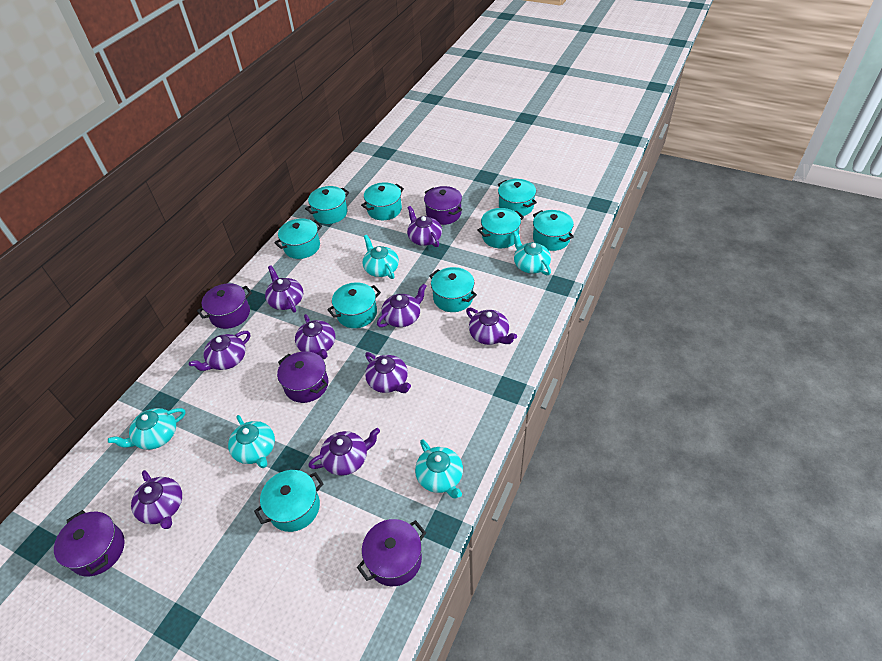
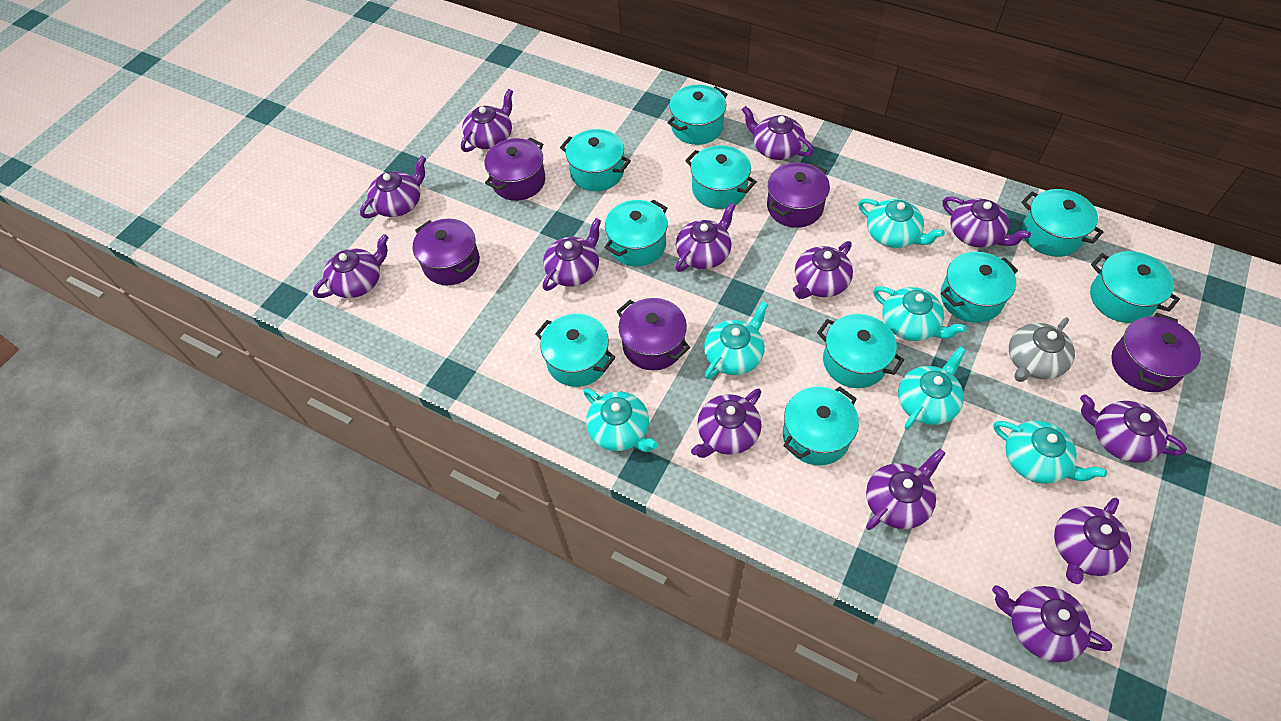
grey teapot: 0 -> 1
purple teapot: 9 -> 13
turquoise pot: 9 -> 10
turquoise teapot: 5 -> 6

